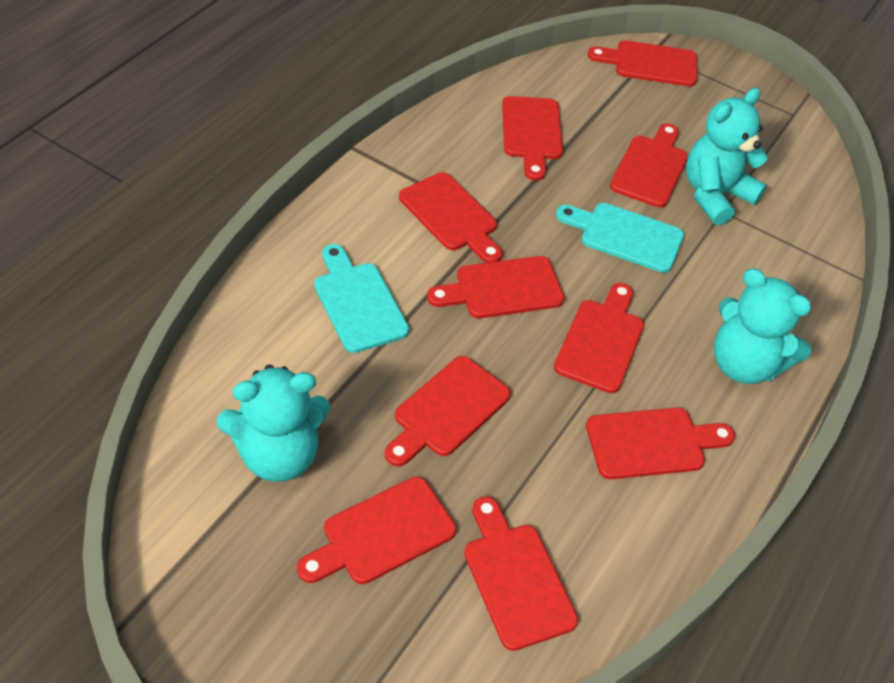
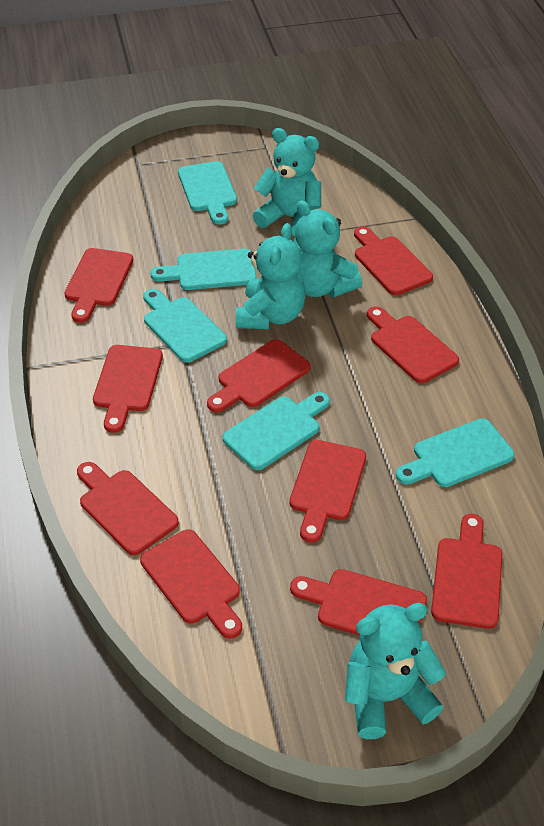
turquoise cutting board: 2 -> 5
turquoise teddy bear: 3 -> 4

